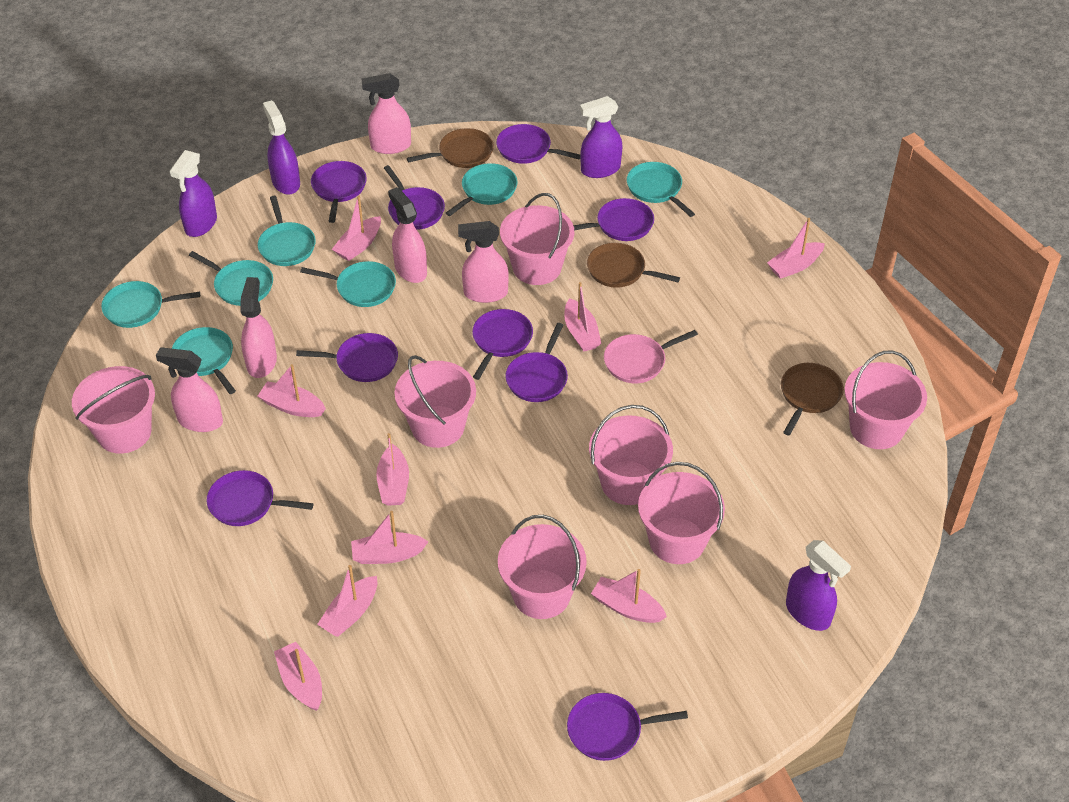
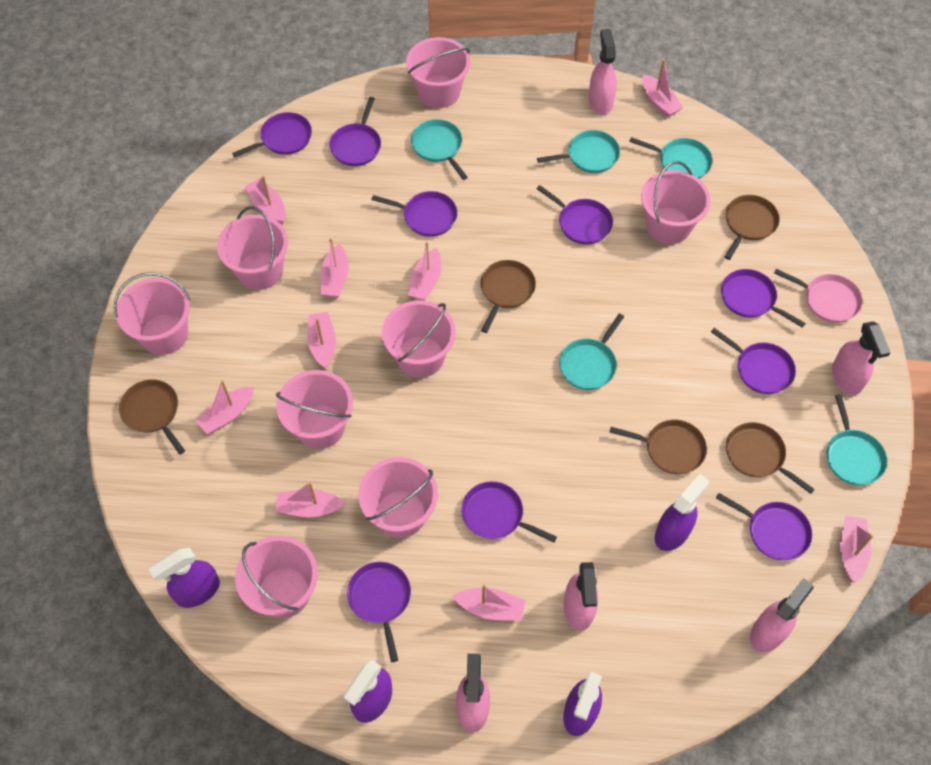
brown pan: 3 -> 5
pink bucket: 7 -> 8
turquoise pan: 7 -> 5

